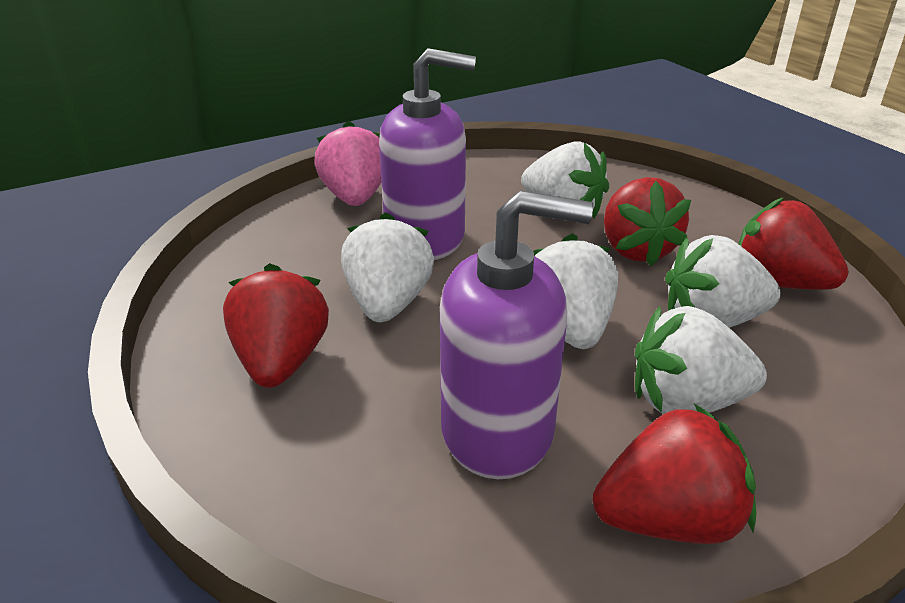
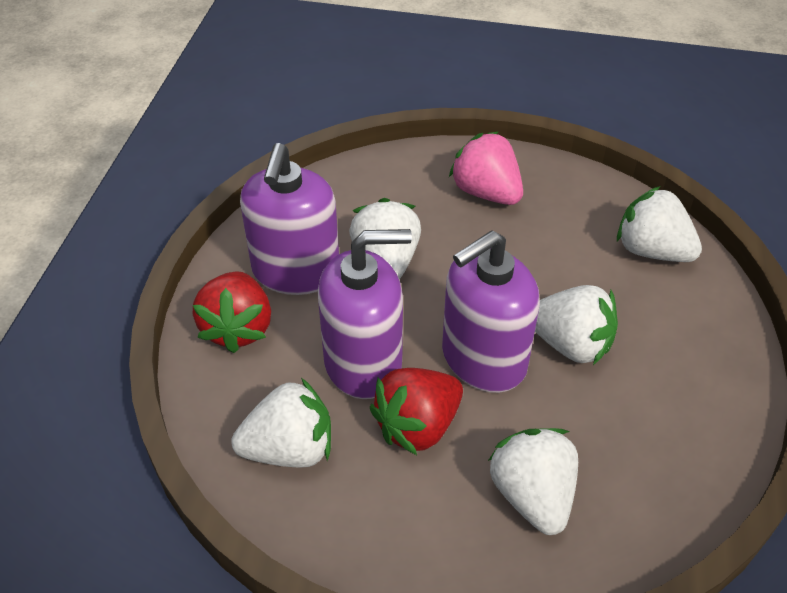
purple soap dispenser: 2 -> 3
red strawberry: 4 -> 2

